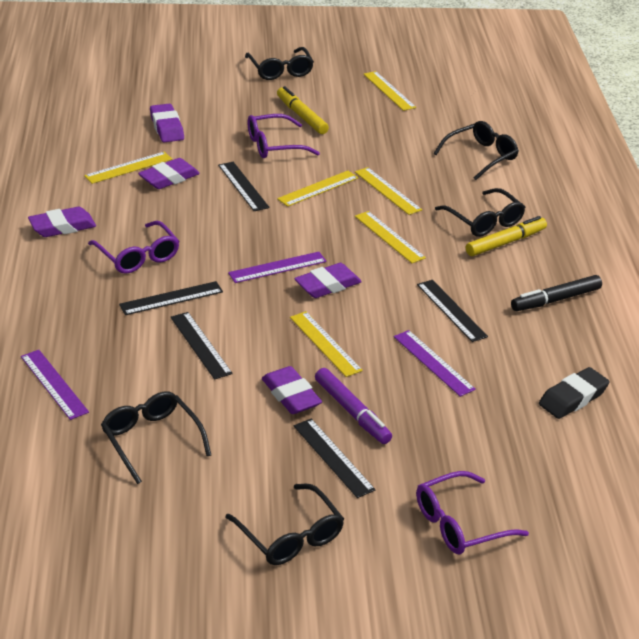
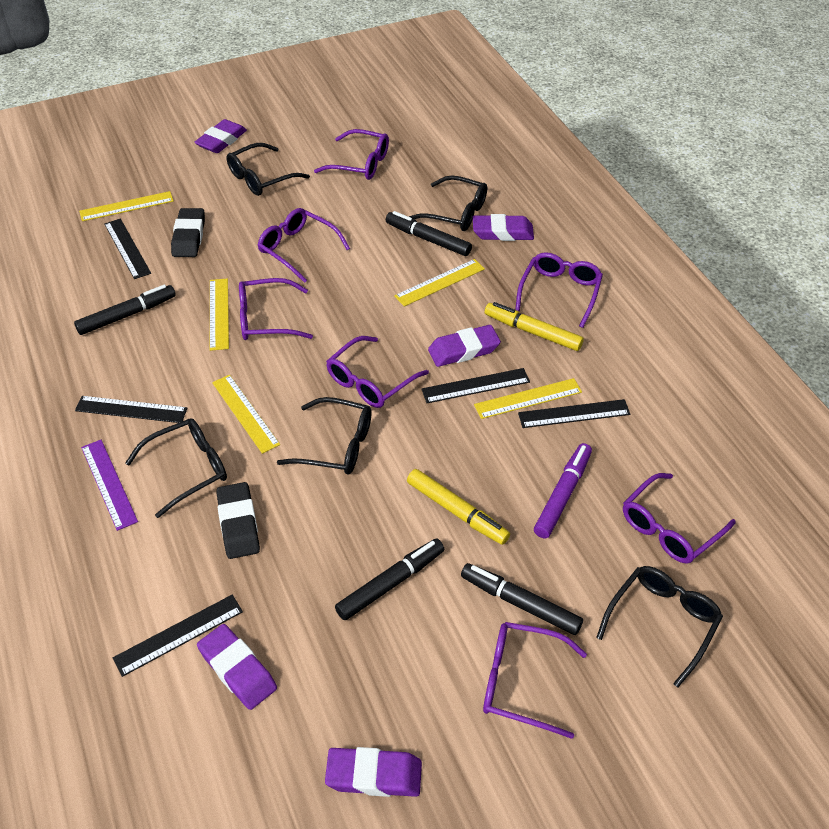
black eraser: 1 -> 2
black marker: 1 -> 4
purple glasses: 3 -> 7
purple ruler: 3 -> 1
yellow ruler: 6 -> 5

